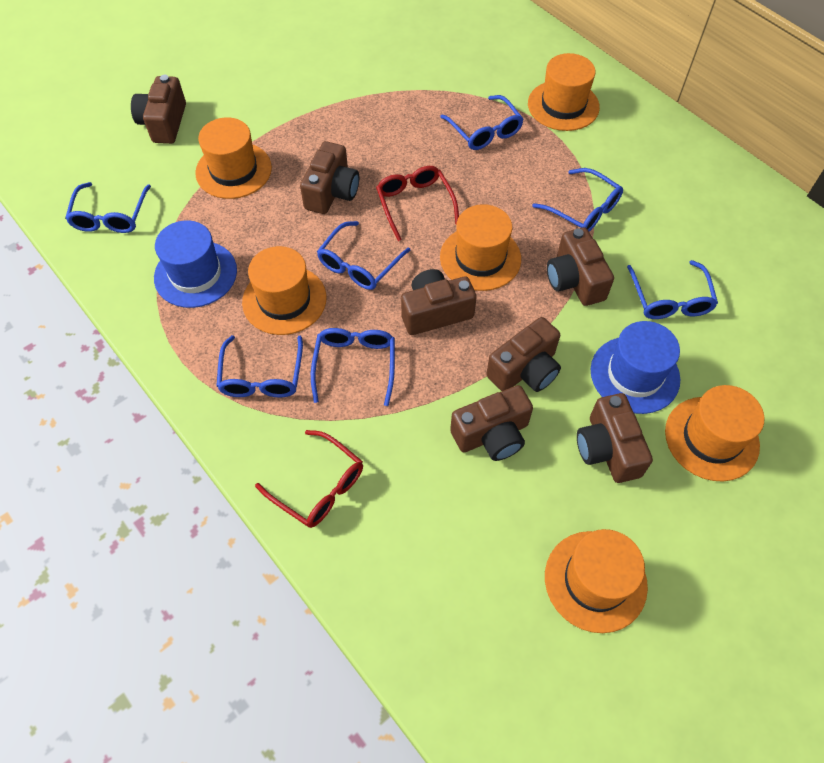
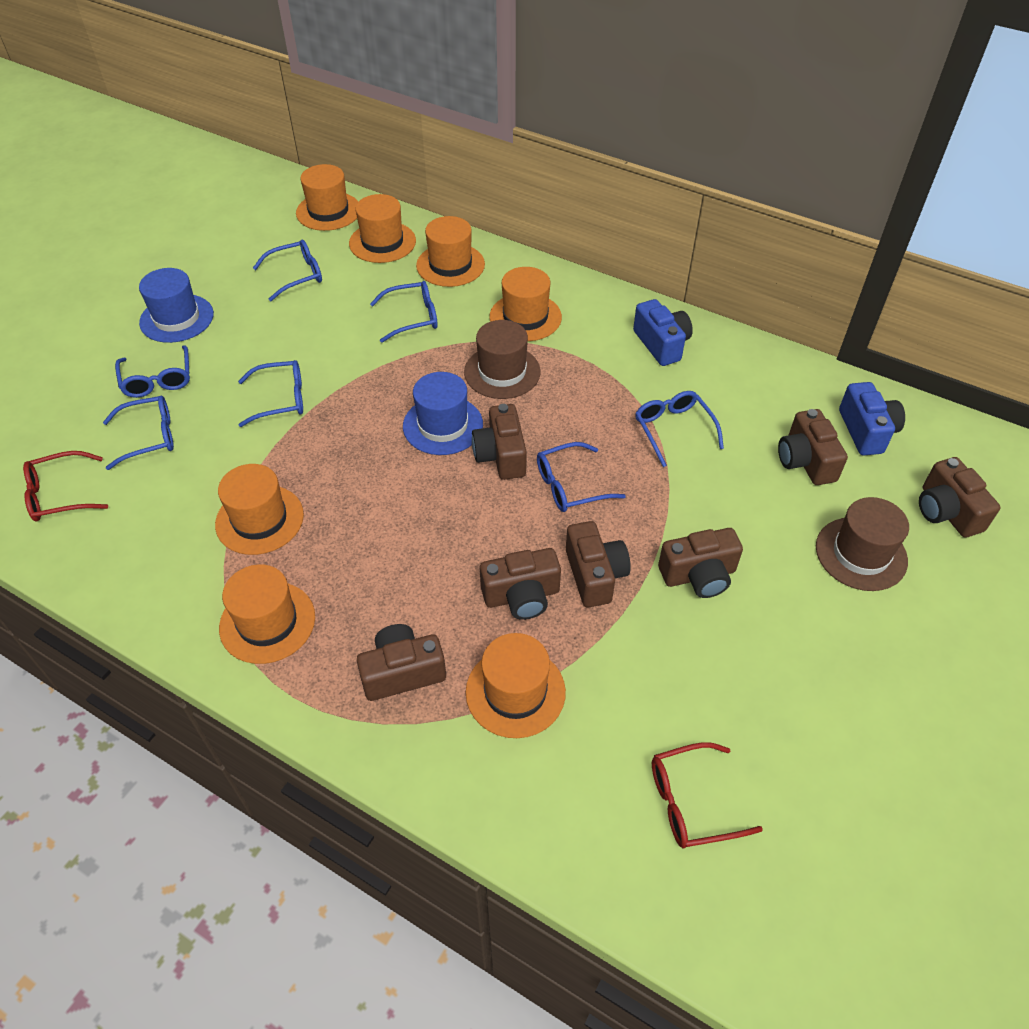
blue camera: 0 -> 2
brown hat: 0 -> 2
orange hat: 6 -> 7

